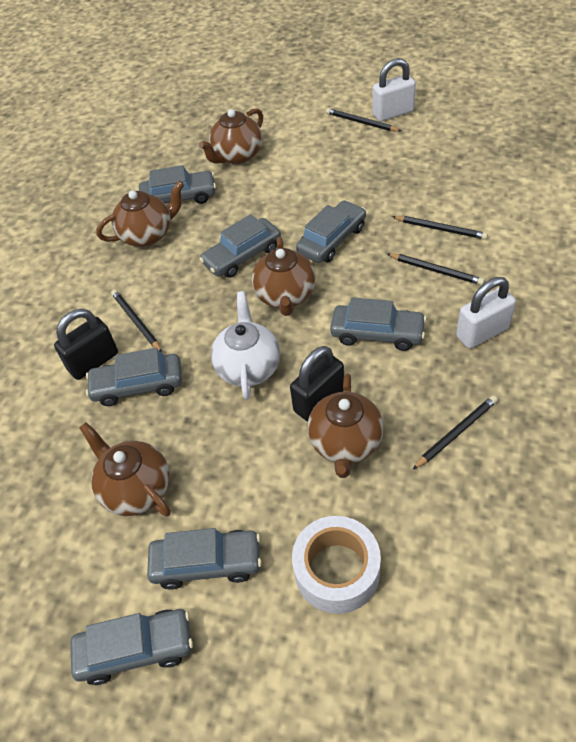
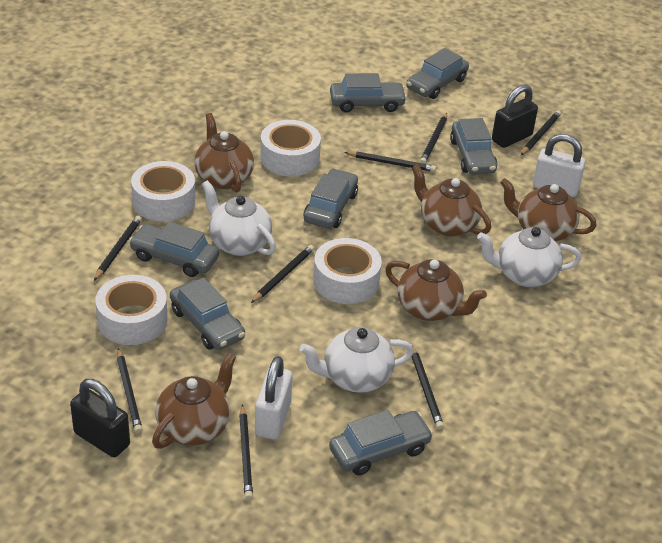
black pencil: 5 -> 8
white tape: 1 -> 4
white teapot: 1 -> 3

